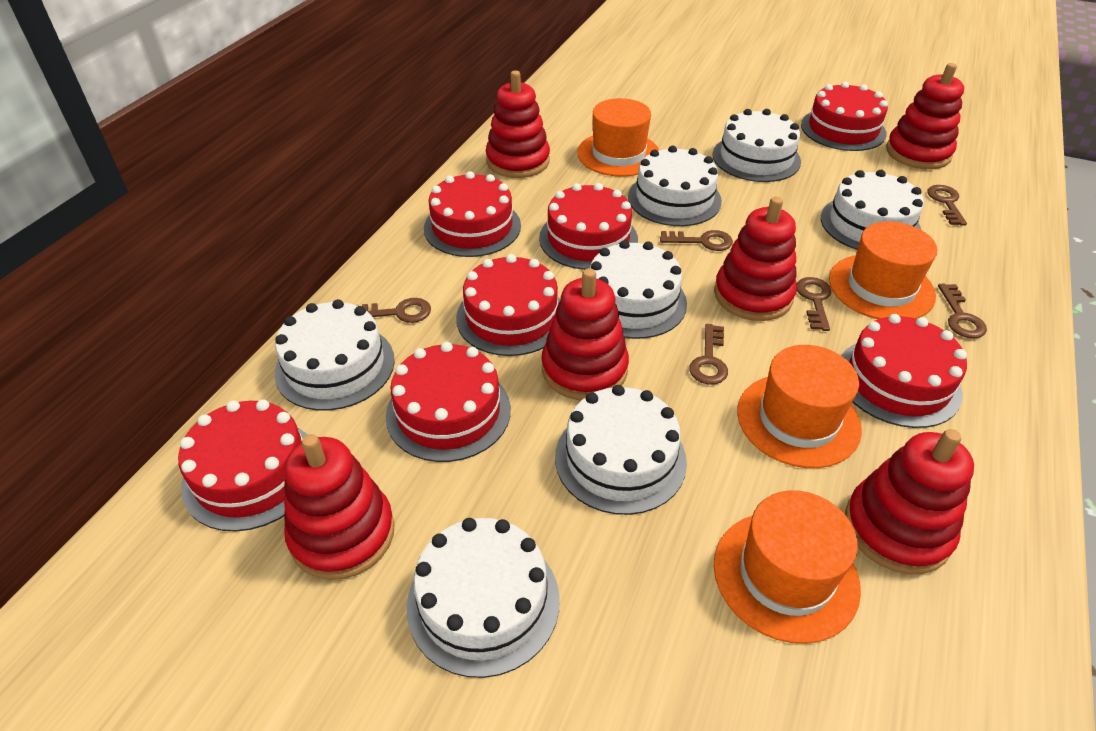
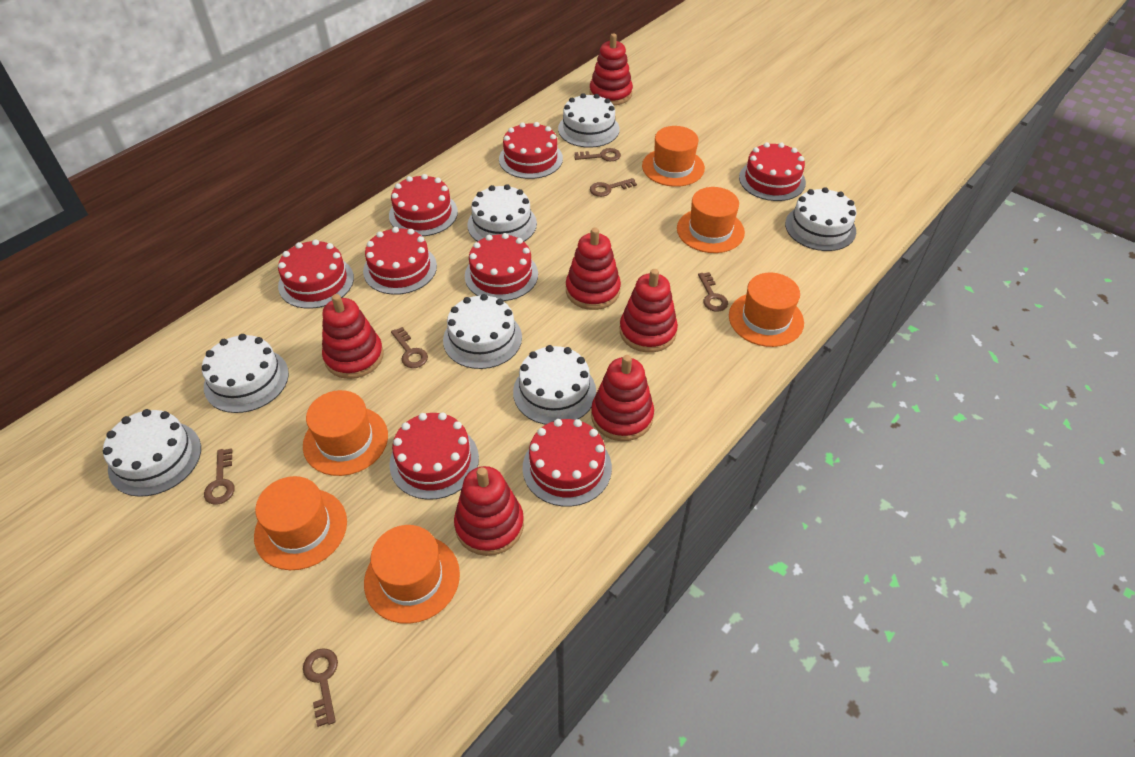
orange hat: 4 -> 6
red cake: 7 -> 8

